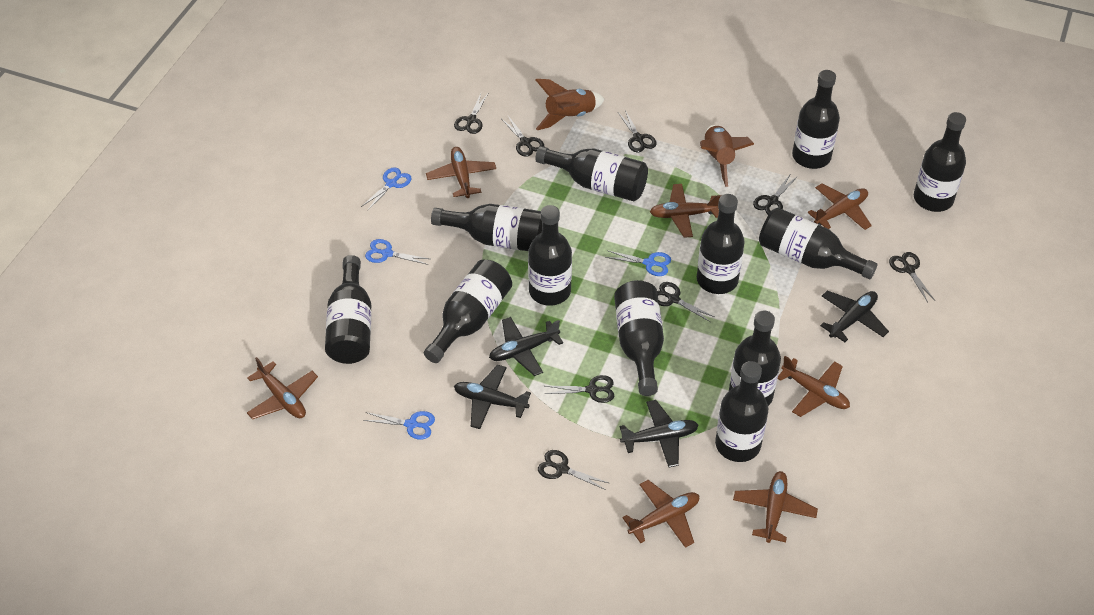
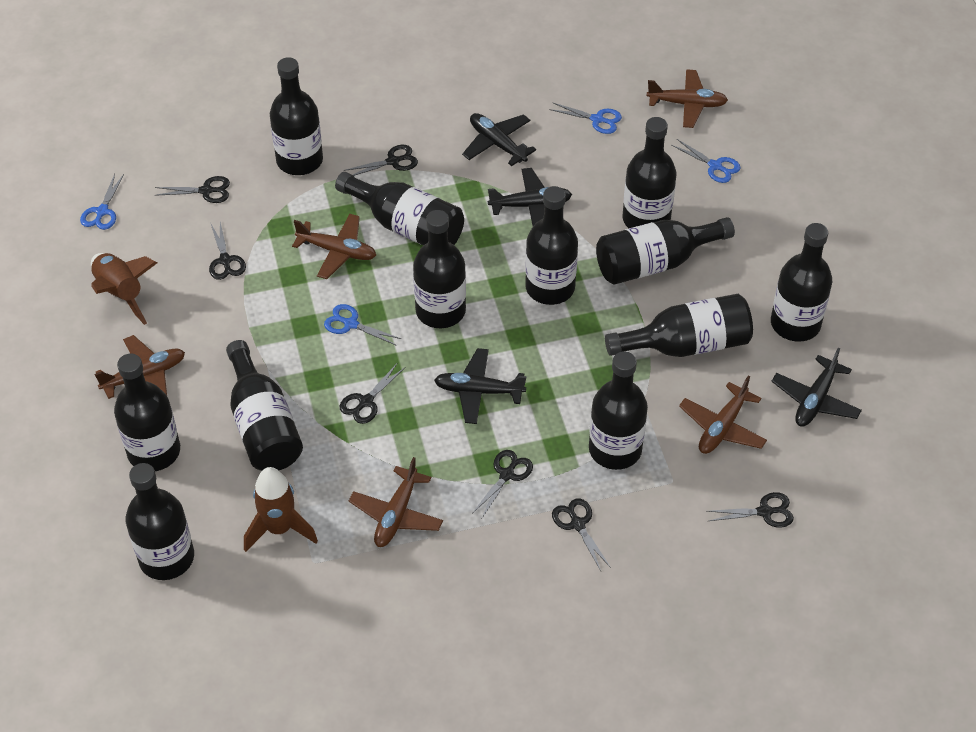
black scissors: 8 -> 7
brown plane: 7 -> 5

